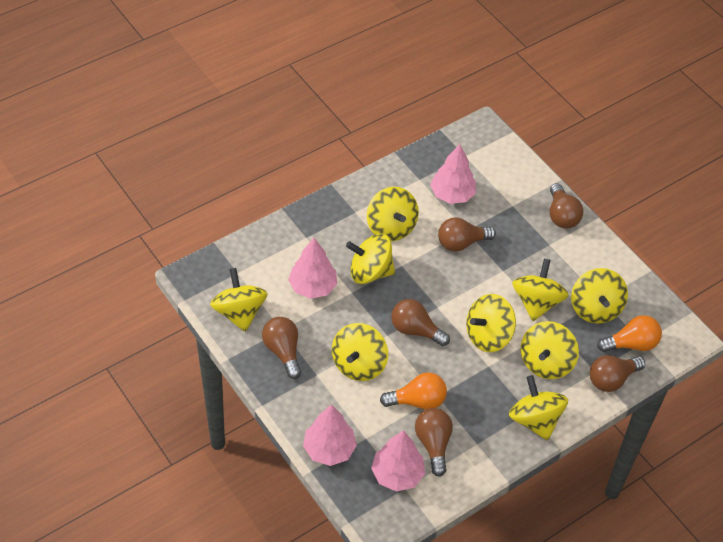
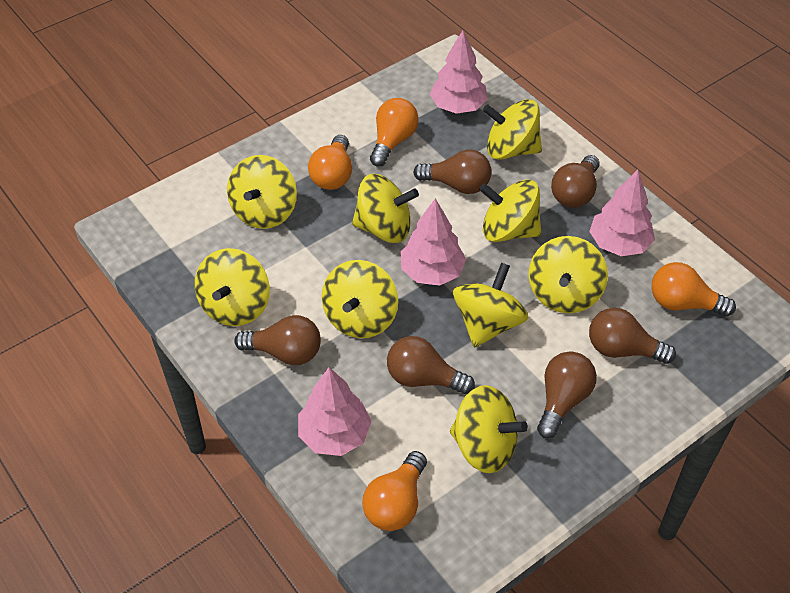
orange light bulb: 2 -> 4

